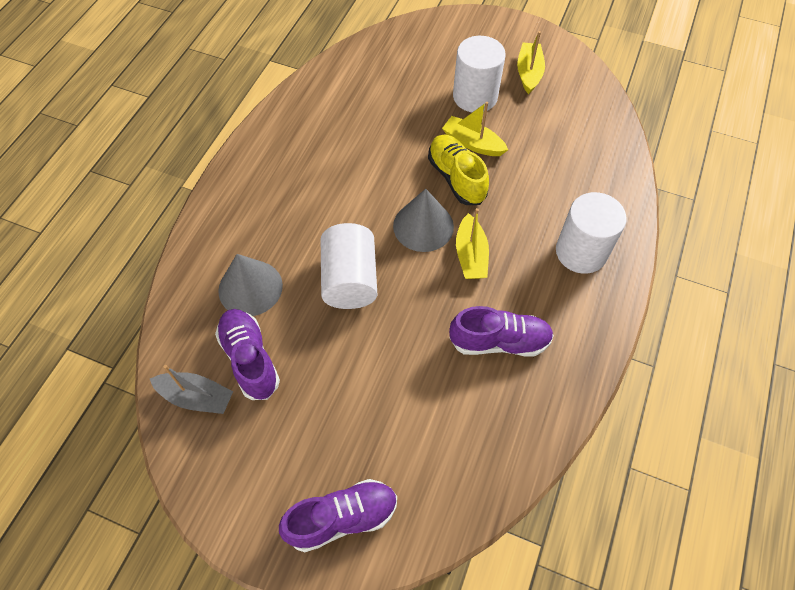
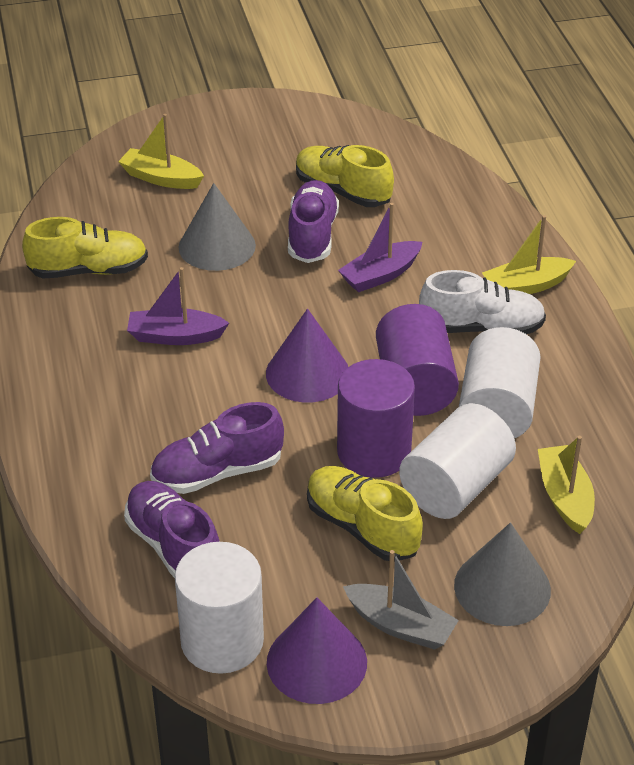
purple boat: 0 -> 2
purple cone: 0 -> 2
purple cylinder: 0 -> 2
white shoe: 0 -> 1
yellow shoe: 1 -> 3

